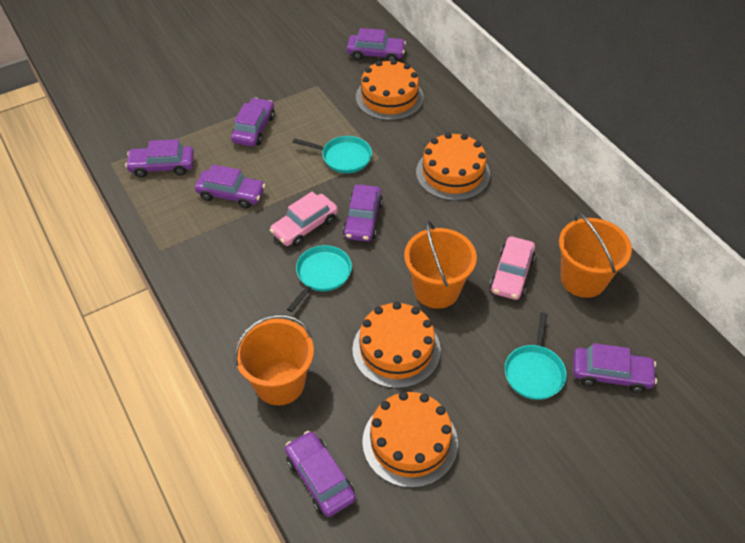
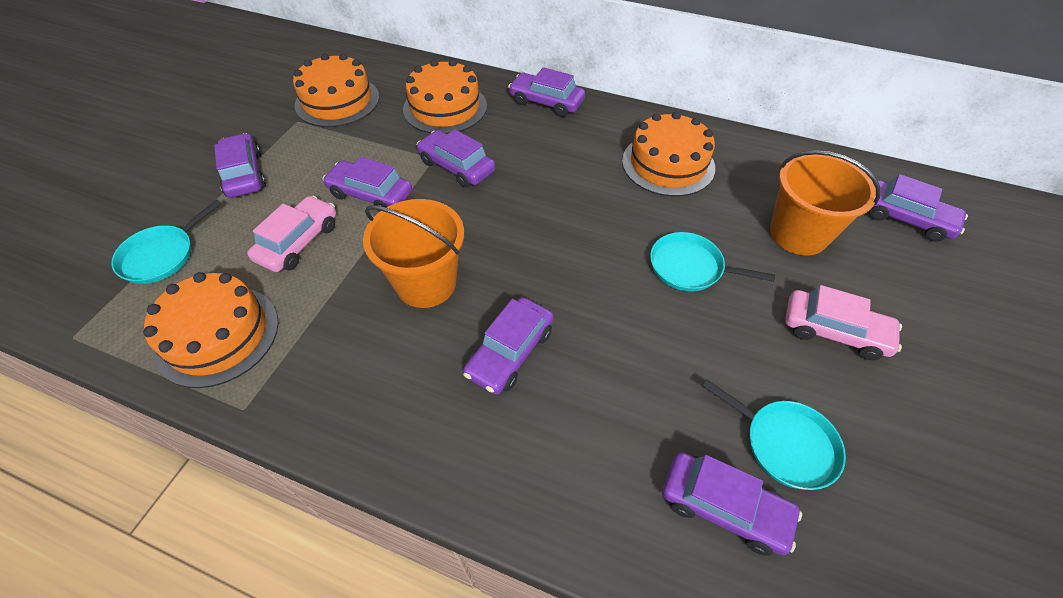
orange bucket: 3 -> 2

